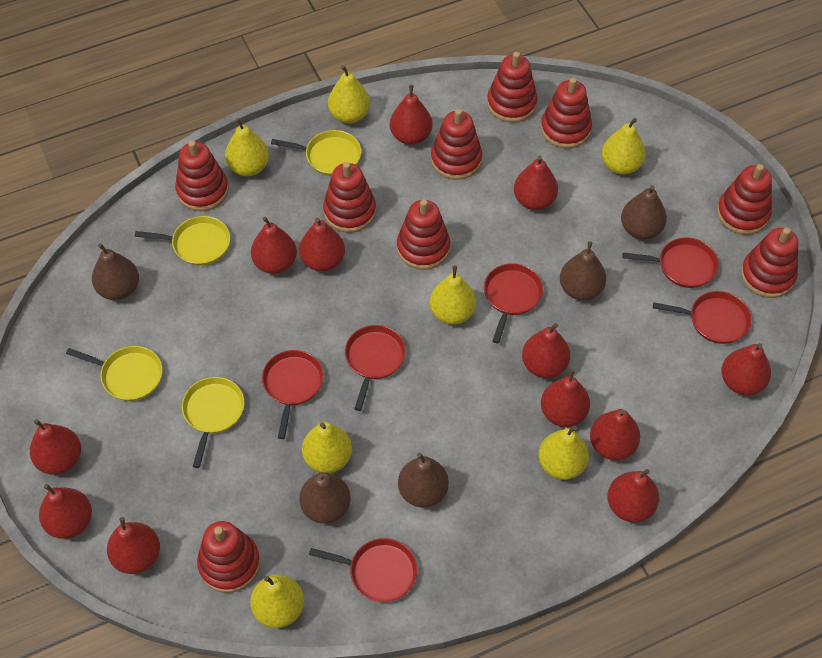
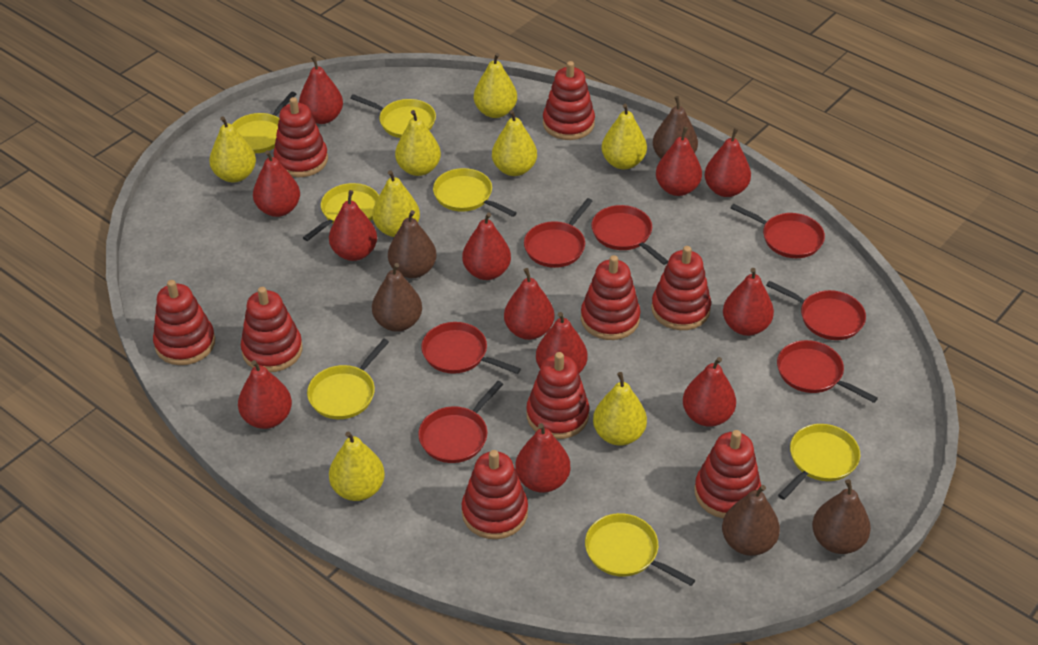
red pan: 6 -> 7
yellow pan: 4 -> 7
yellow pear: 7 -> 8

